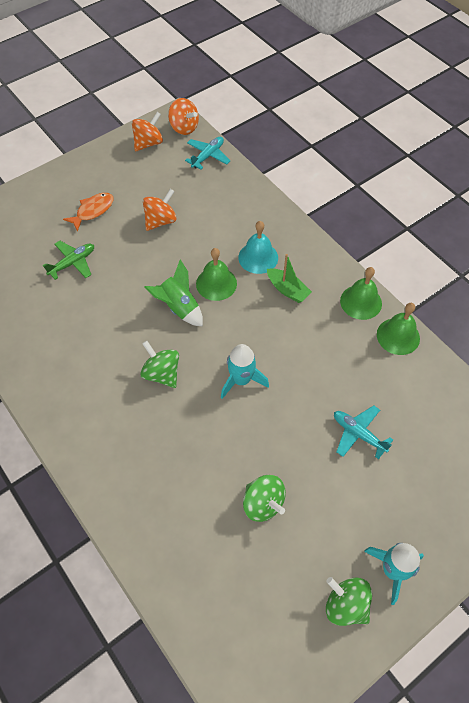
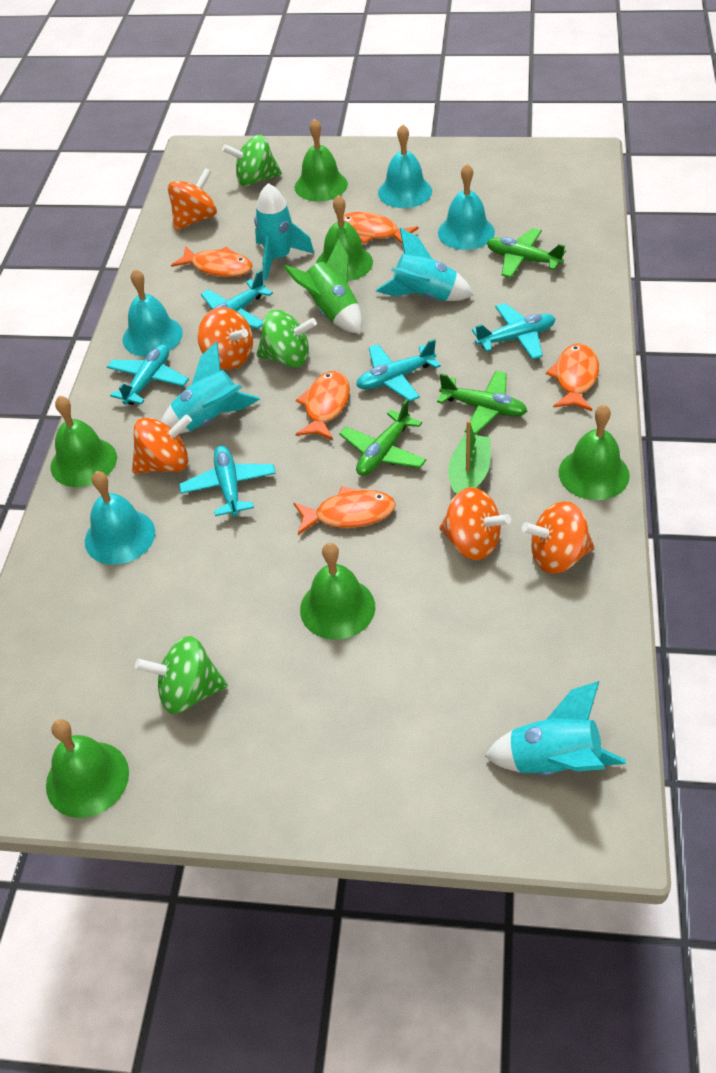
green bell: 3 -> 6
green plane: 1 -> 3
orange fish: 1 -> 5
orange spinning top: 3 -> 5
turquoise bell: 1 -> 4
turquoise plane: 2 -> 5
turquoise rocket: 2 -> 4

